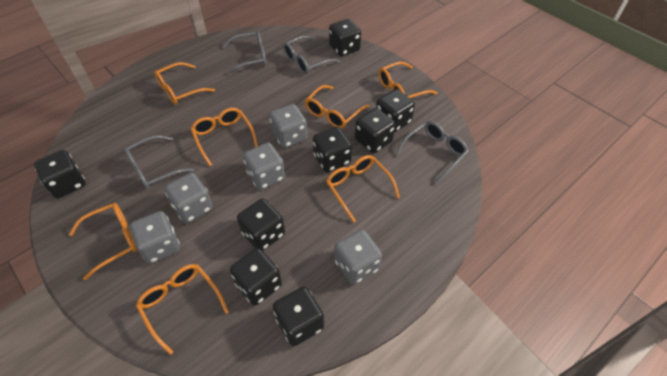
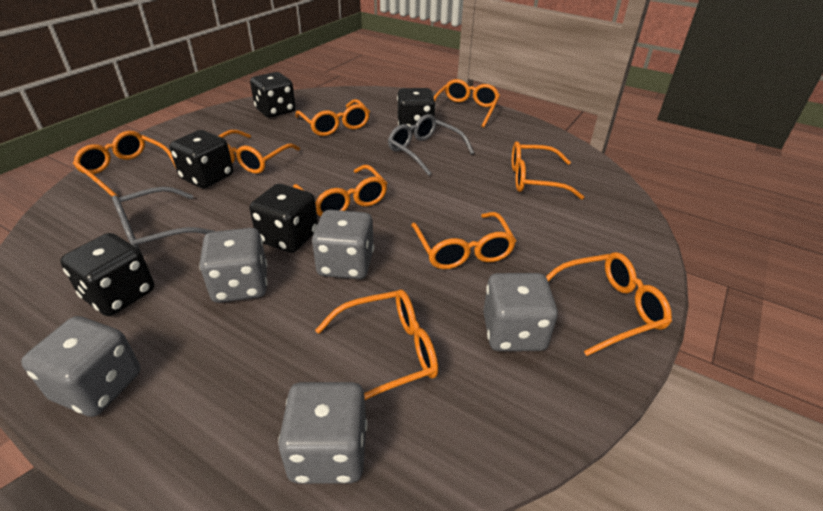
black dice: 8 -> 5
grey glasses: 4 -> 2
orange glasses: 7 -> 9

